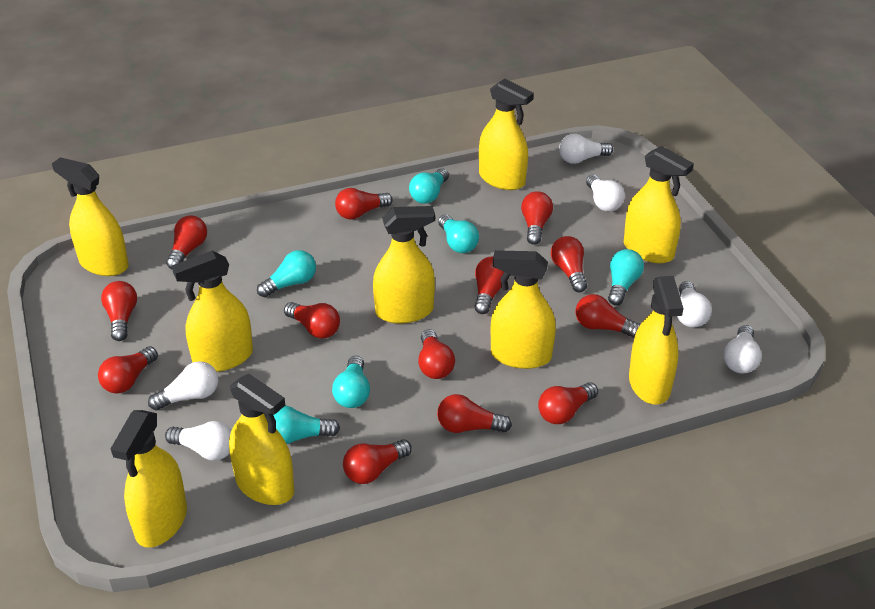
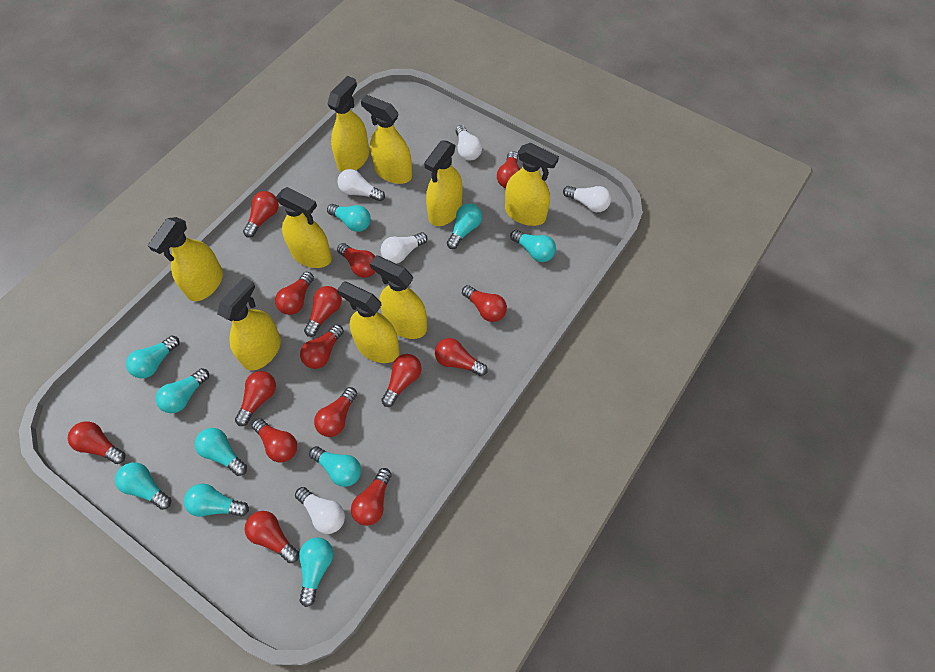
red light bulb: 13 -> 15
turquoise light bulb: 6 -> 10
white light bulb: 6 -> 5

